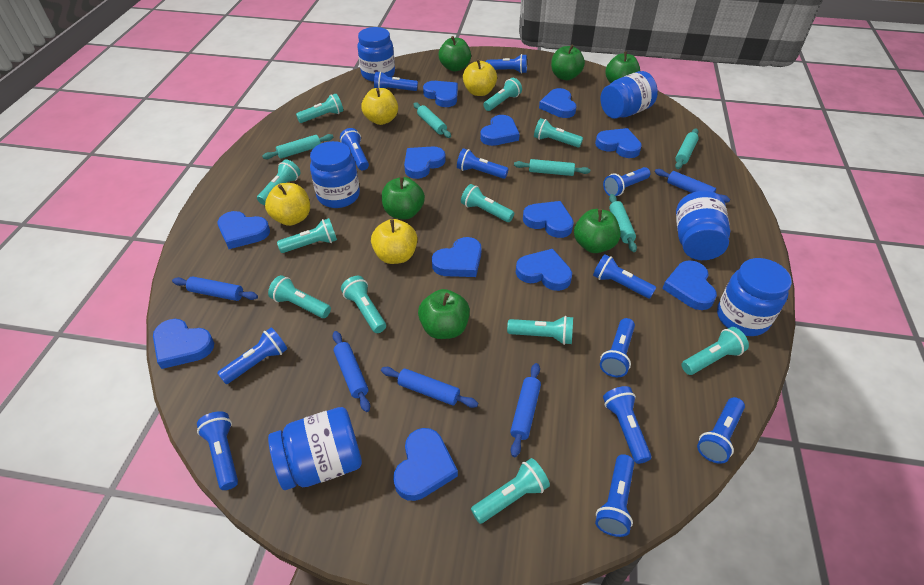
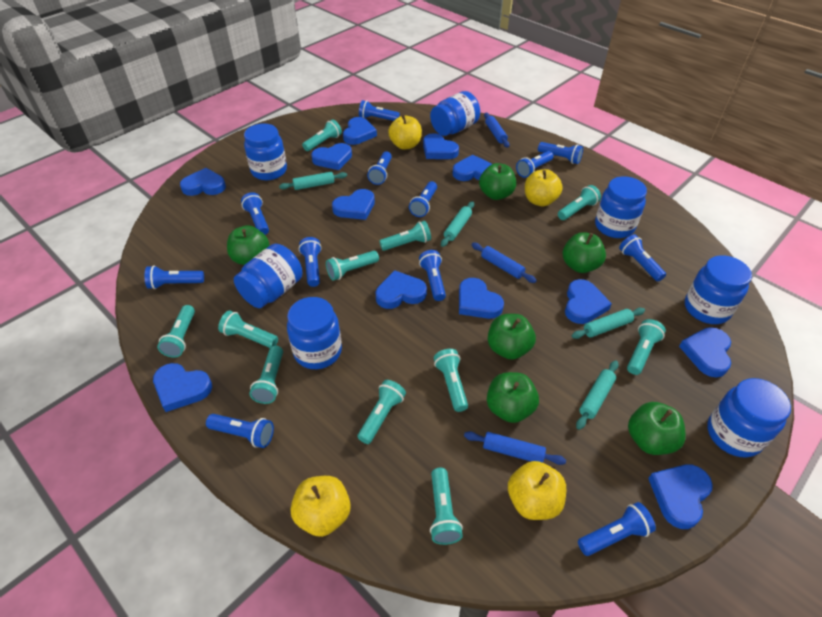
blue jar: 6 -> 7
blue rolling pin: 5 -> 3
turquoise rolling pin: 5 -> 4

